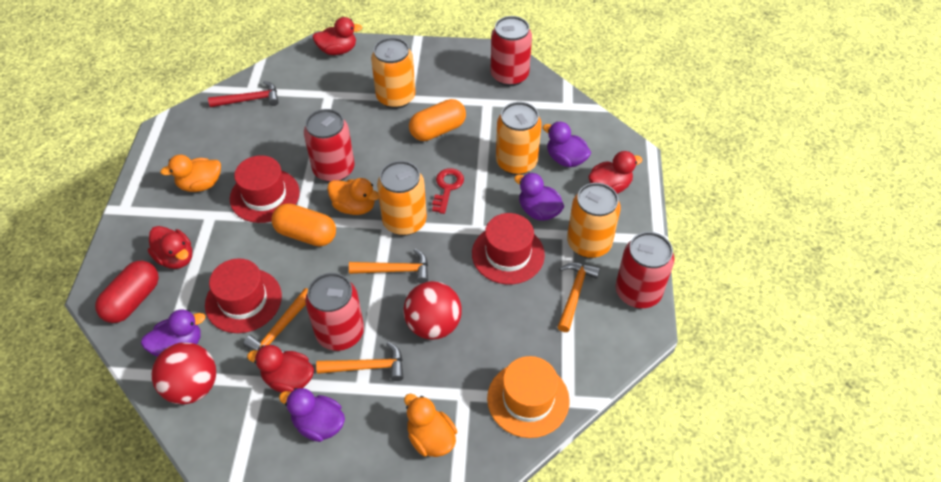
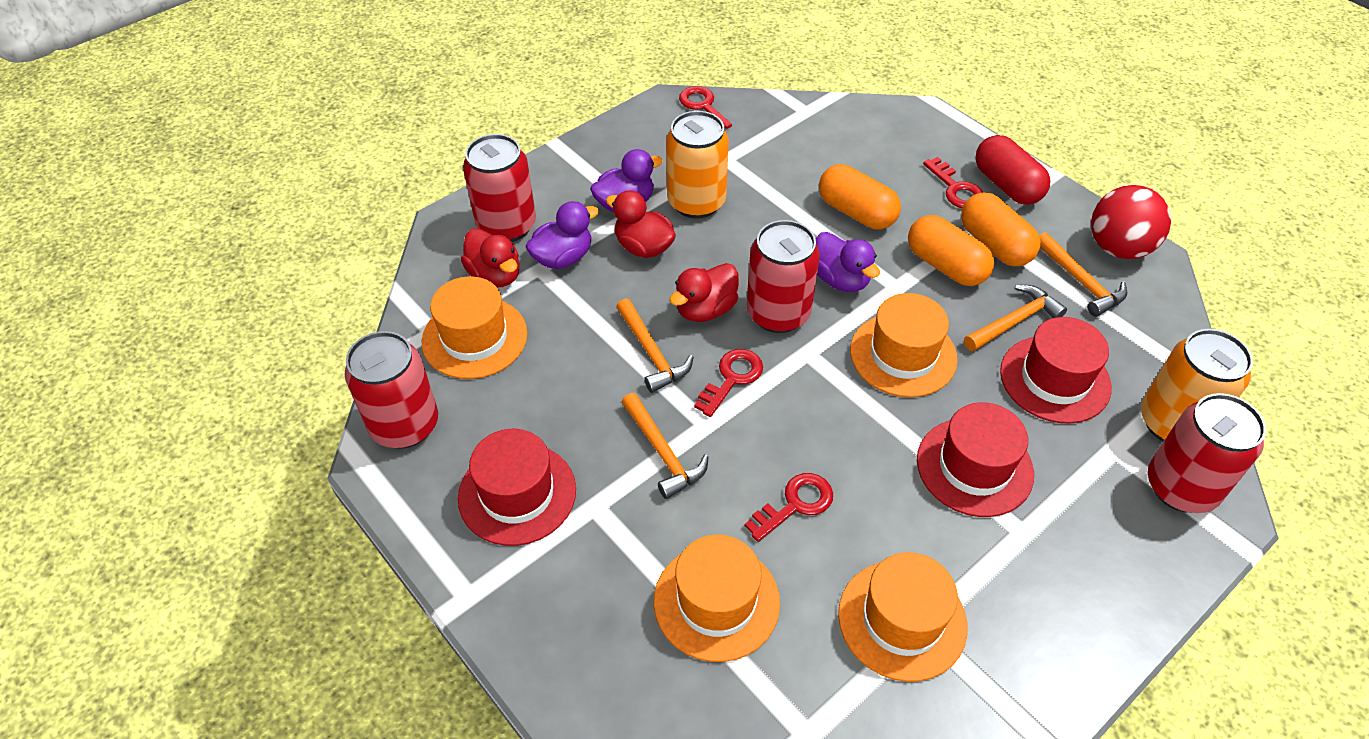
orange can: 4 -> 2
orange capsule: 2 -> 3
orange duck: 3 -> 0
orange hat: 1 -> 4
purple duck: 4 -> 3
red ball: 2 -> 1
red duck: 4 -> 3
red hammer: 1 -> 0
red key: 1 -> 4

